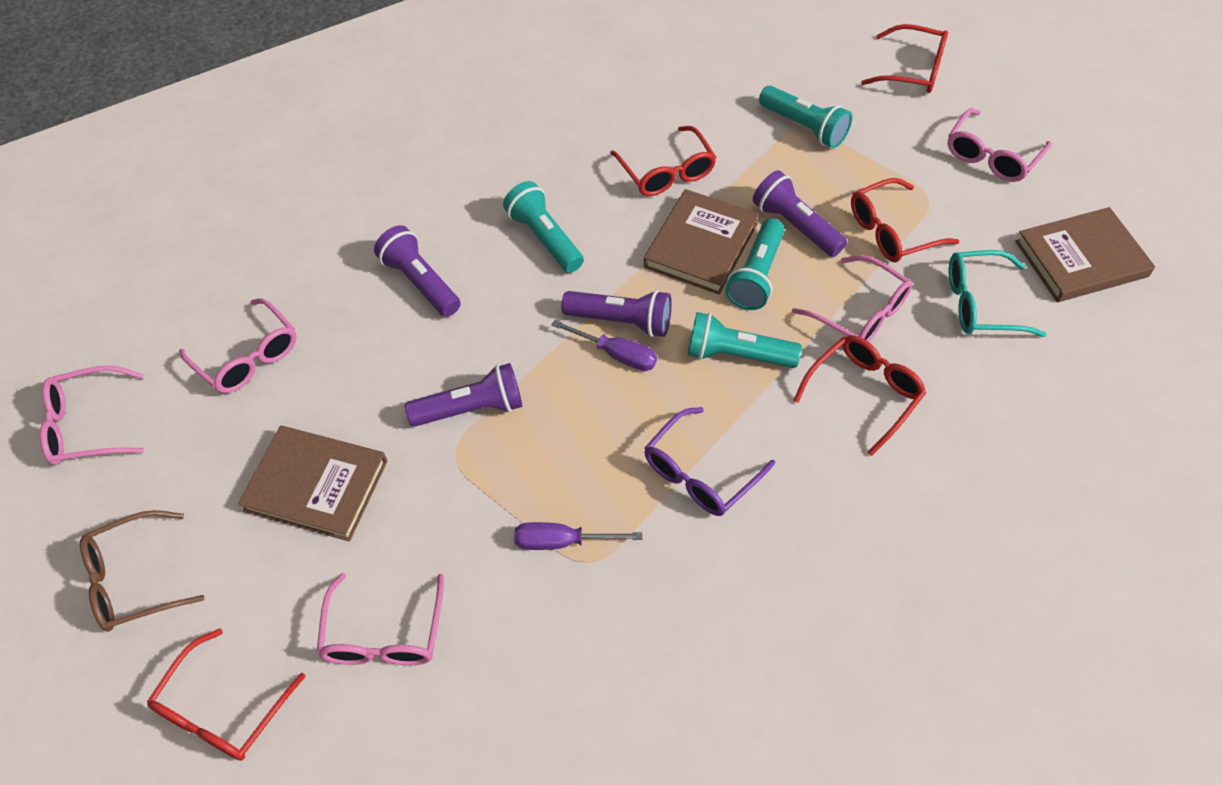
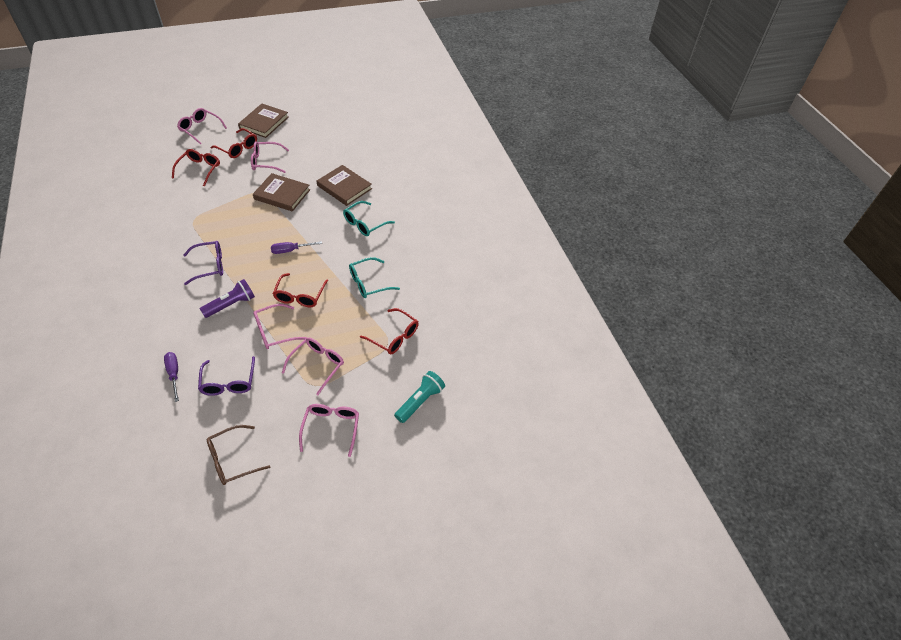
purple flashlight: 4 -> 1
purple glasses: 1 -> 2
red glasses: 5 -> 4
turquoise flashlight: 4 -> 1
turquoise glasses: 1 -> 2

